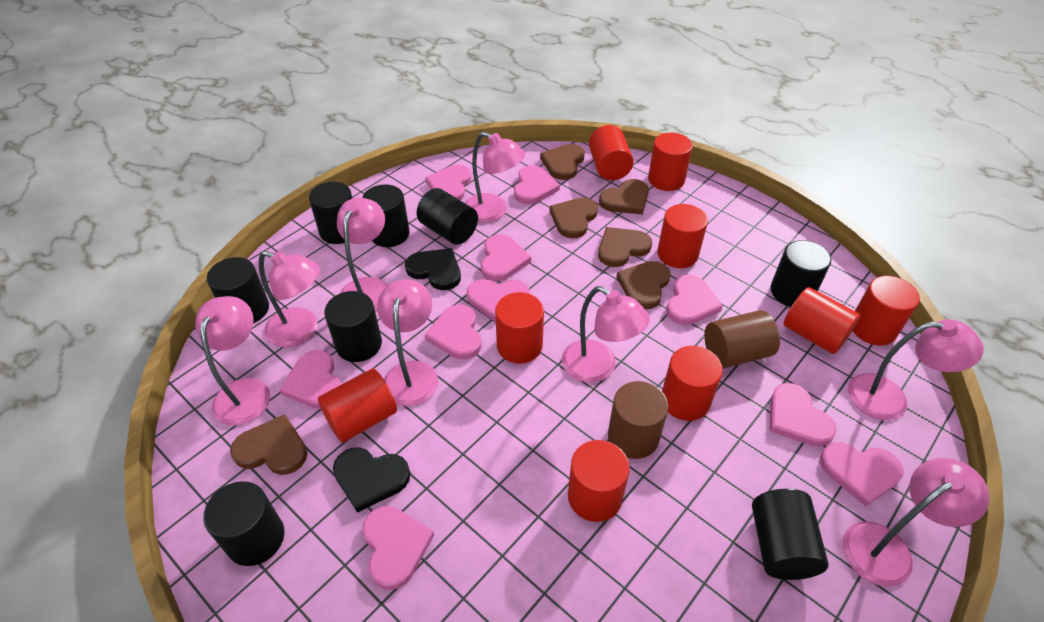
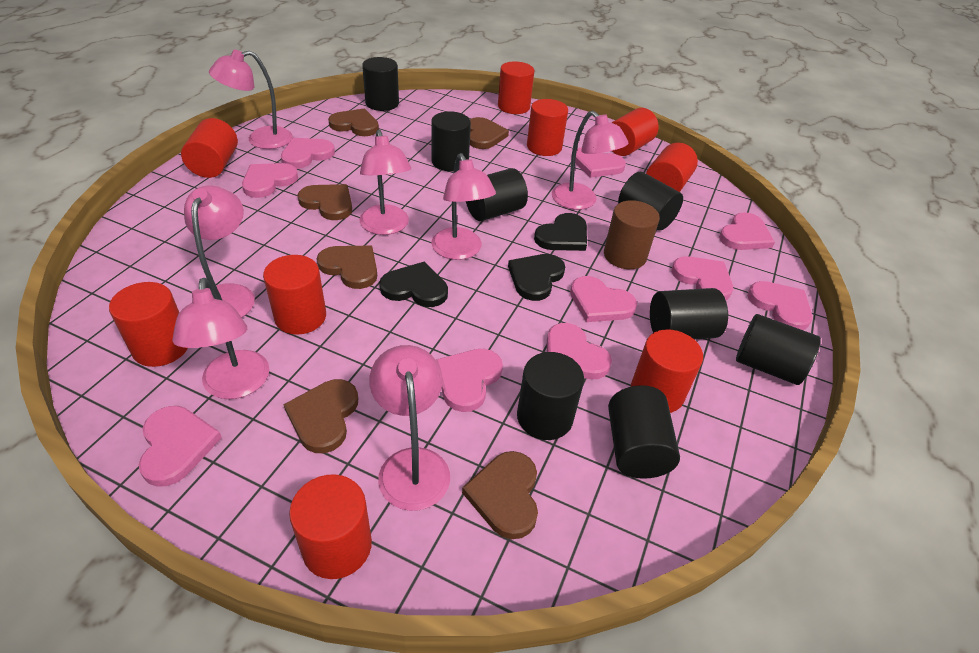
black heart: 2 -> 3
brown cylinder: 2 -> 1
pink lamp: 8 -> 7

